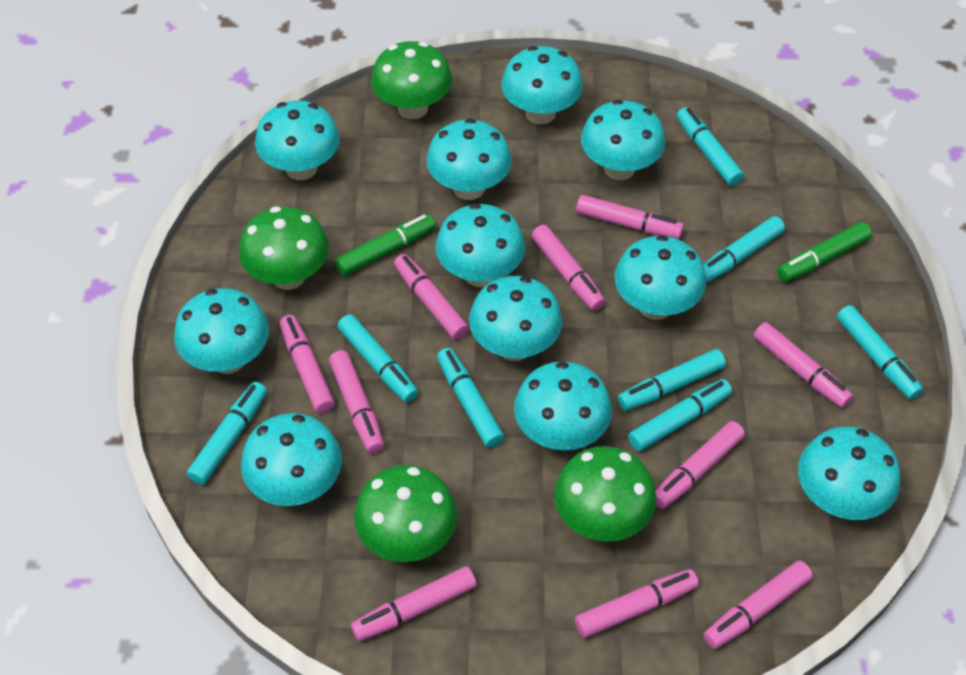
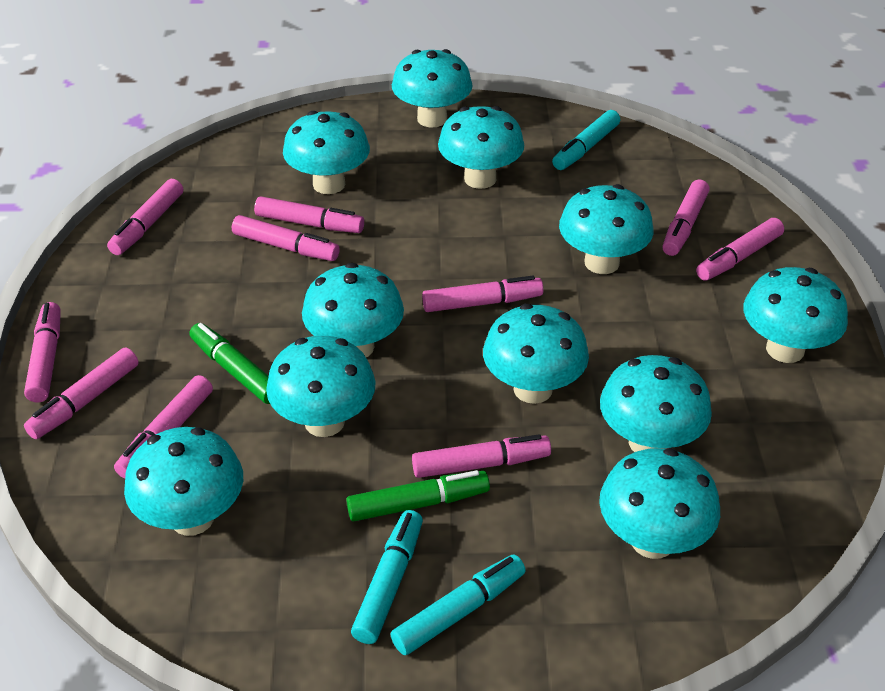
green mushroom: 4 -> 0
turquoise marker: 8 -> 3

